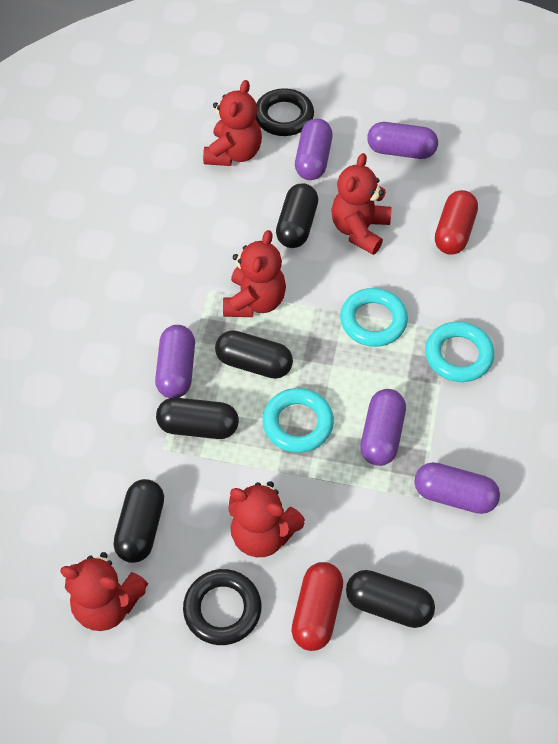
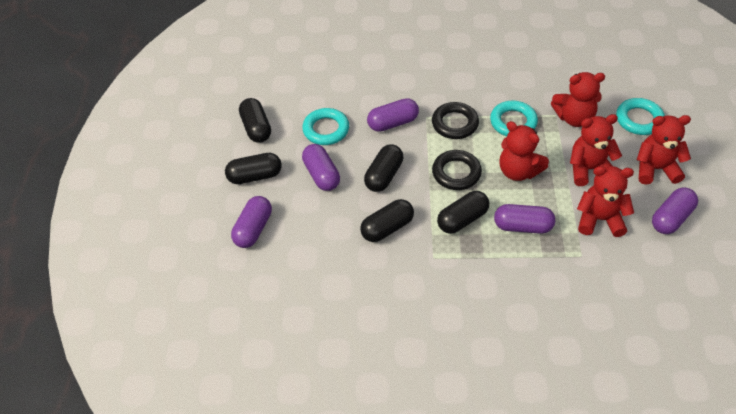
red capsule: 2 -> 0

